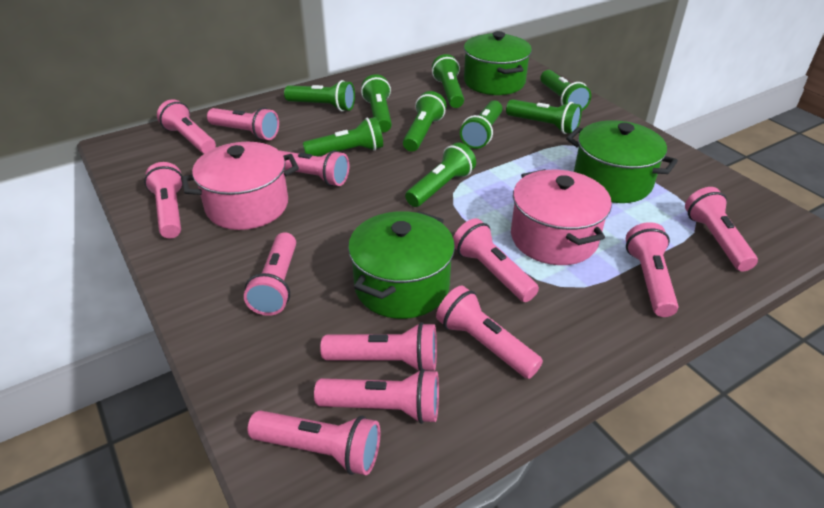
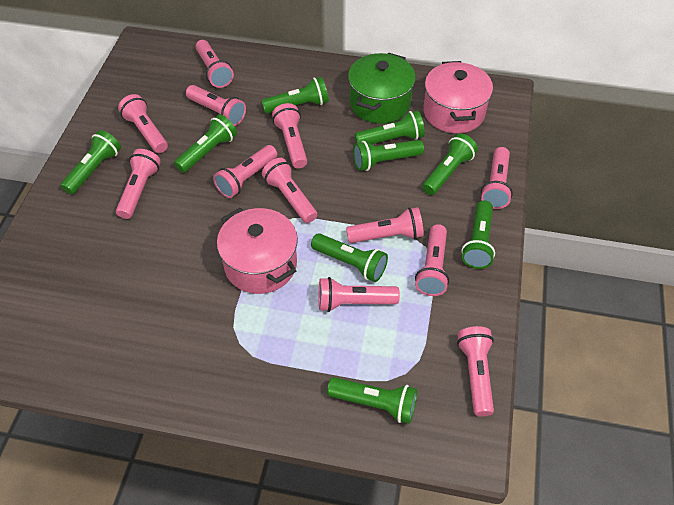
green pot: 3 -> 1

